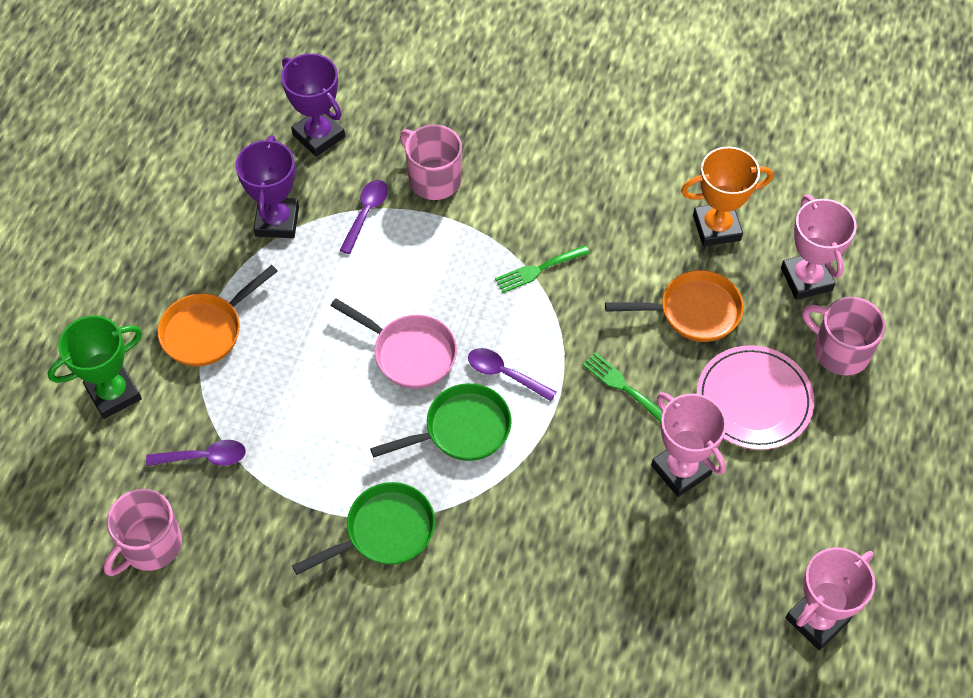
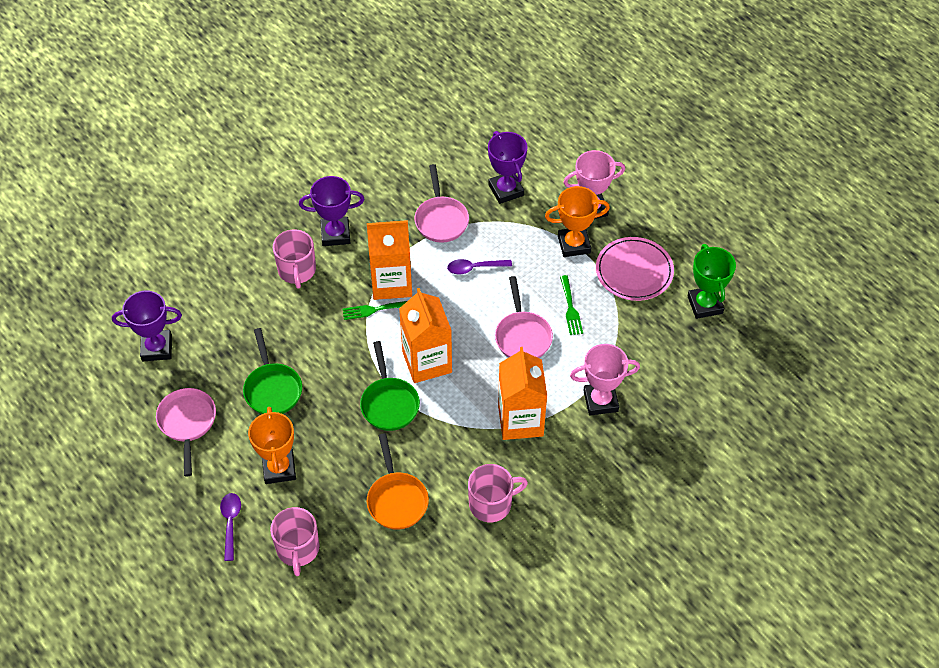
orange carton: 0 -> 3
orange pan: 2 -> 1
orange trophy: 1 -> 2
pink pan: 1 -> 3
pink trophy: 3 -> 2
purple spoon: 3 -> 2
purple trophy: 2 -> 3

